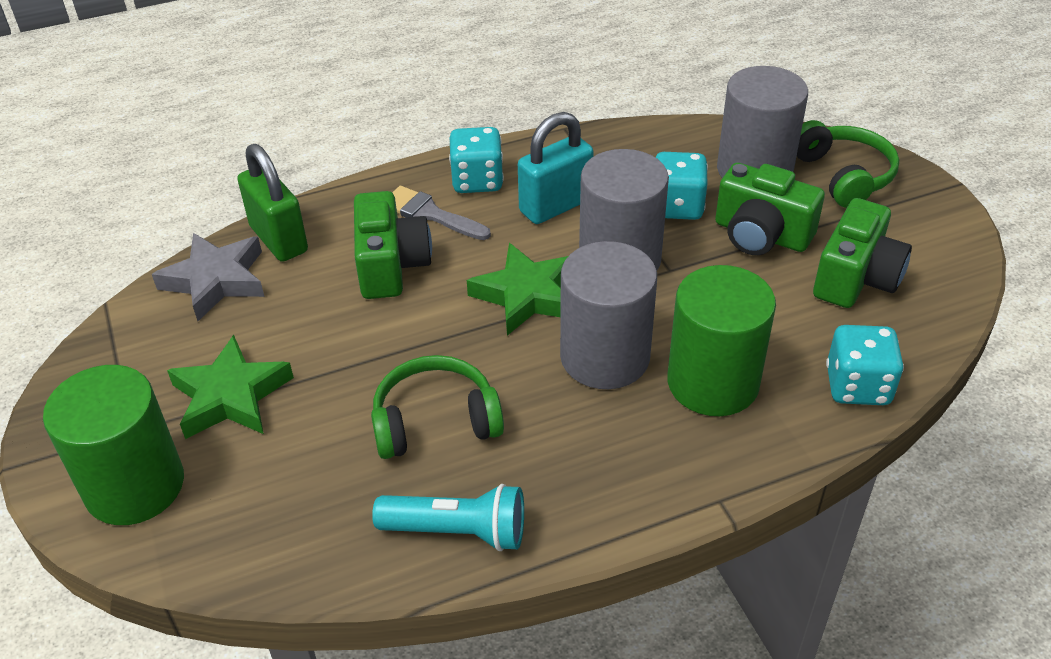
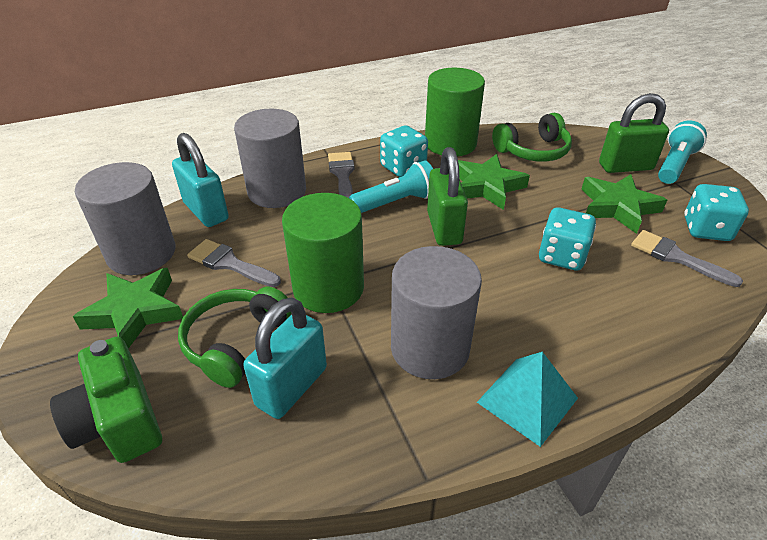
green camera: 3 -> 1
green padlock: 1 -> 2
green star: 2 -> 3
grey brush: 1 -> 3
grey star: 1 -> 0
turquoise flashlight: 1 -> 2
turquoise padlock: 1 -> 2
turquoise pyramid: 0 -> 1

